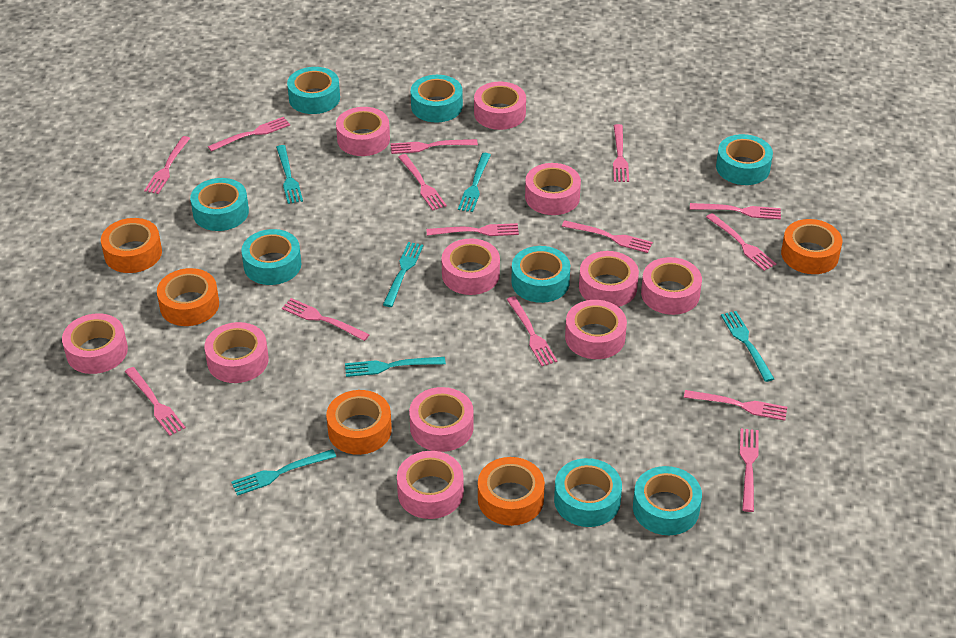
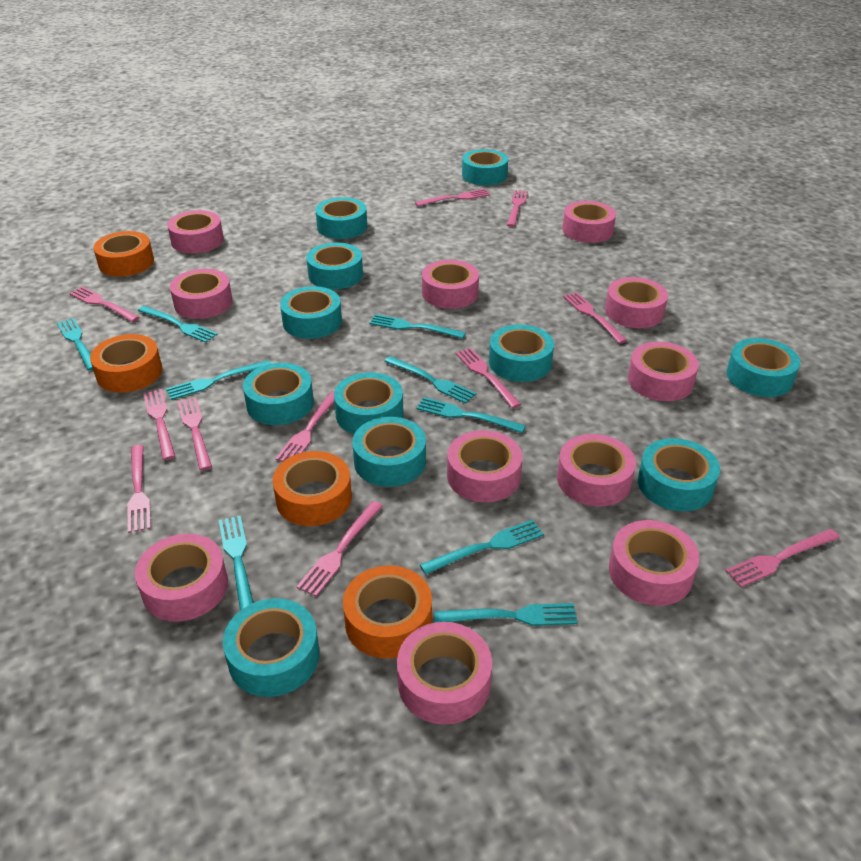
orange tape: 5 -> 4
pink fork: 14 -> 11
turquoise fork: 6 -> 9
turquoise tape: 8 -> 11

